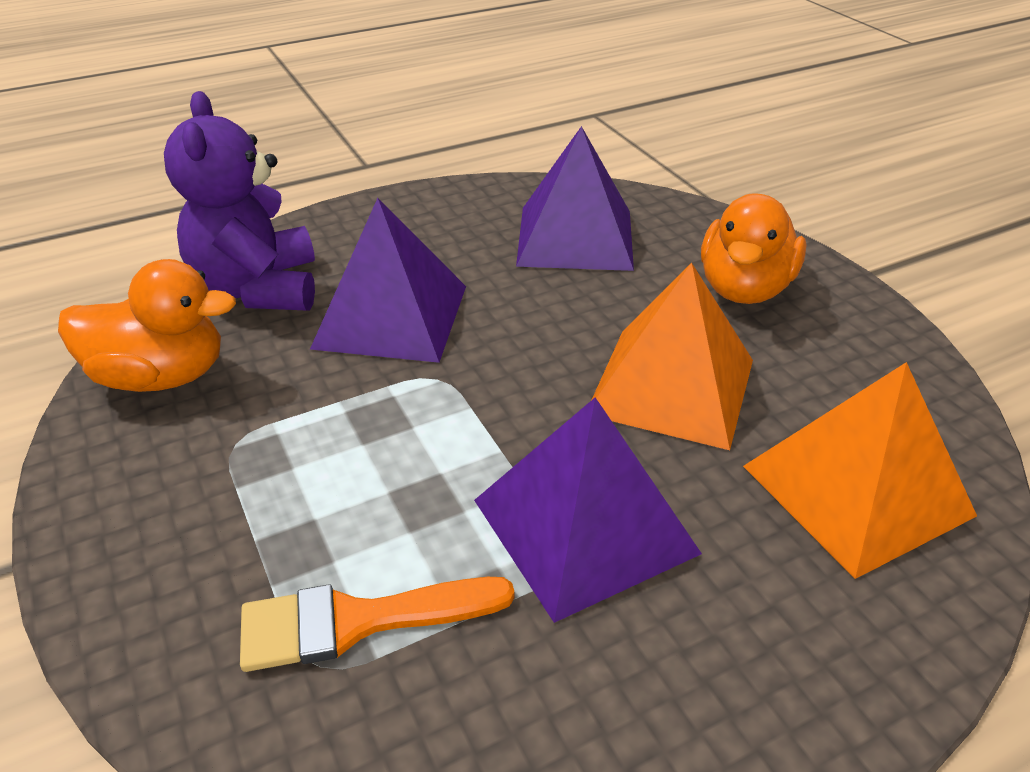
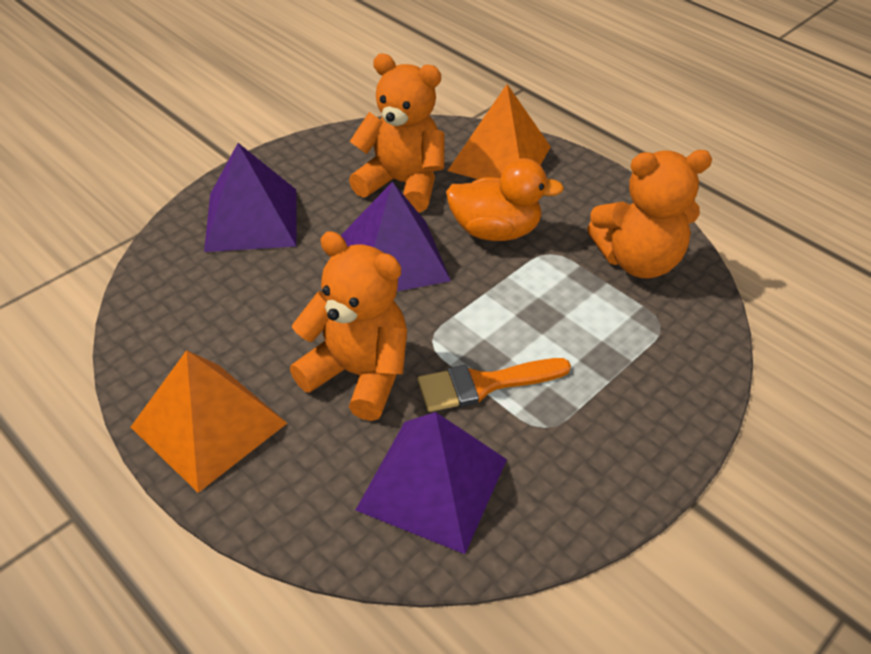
orange duck: 2 -> 1
orange teddy bear: 0 -> 3
purple teddy bear: 1 -> 0

